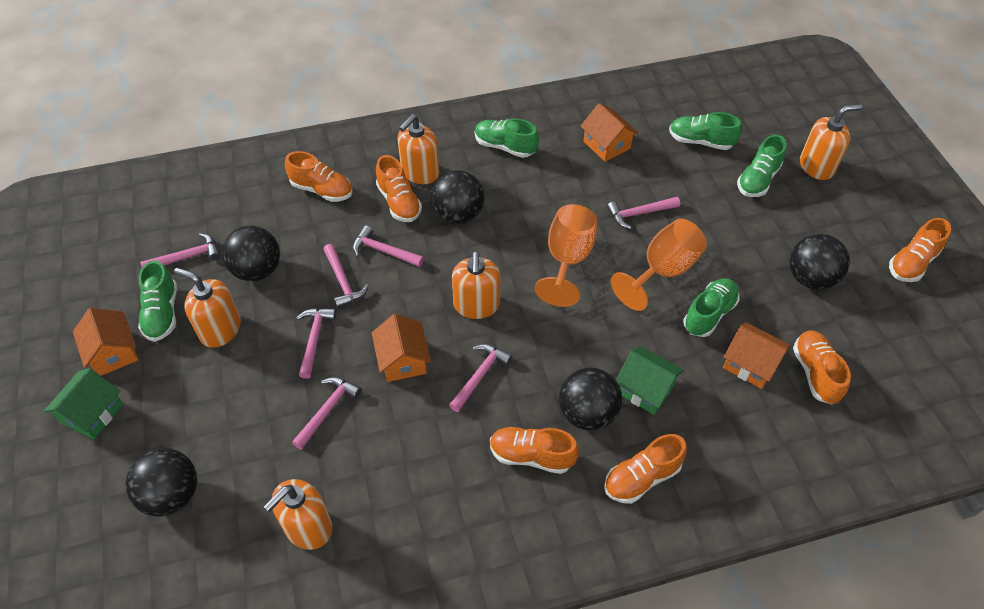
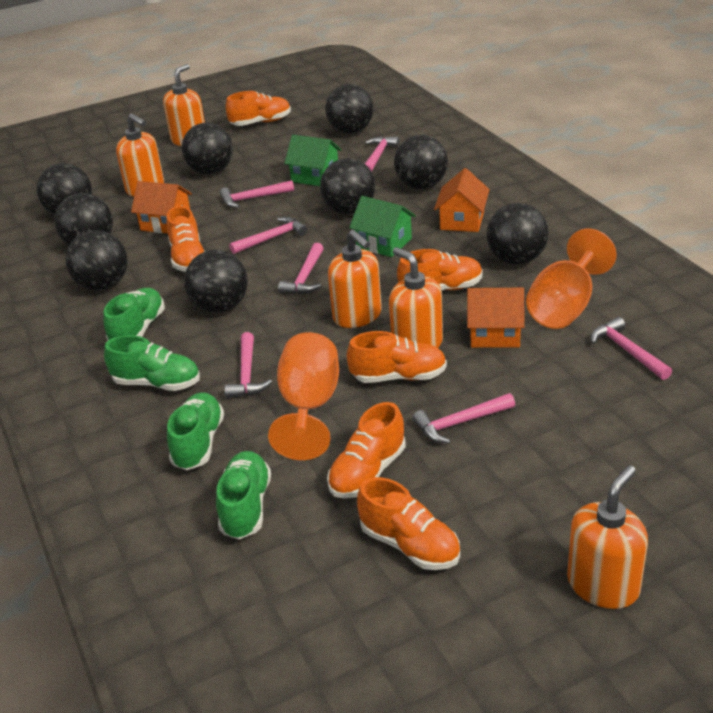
black ball: 5 -> 9
green shoe: 5 -> 4
orange house: 4 -> 3

